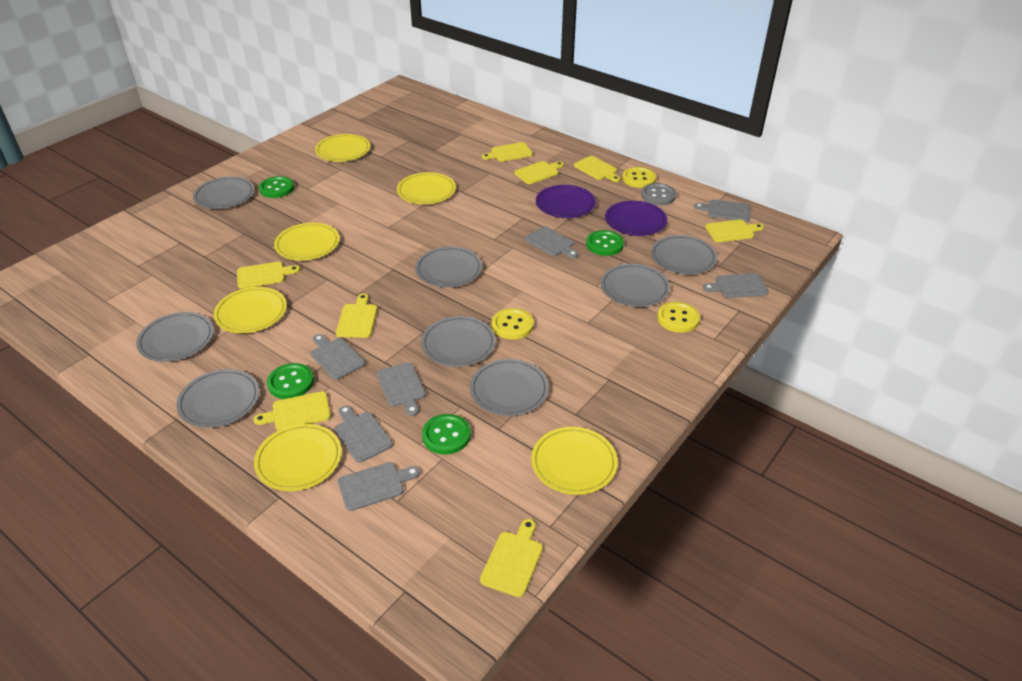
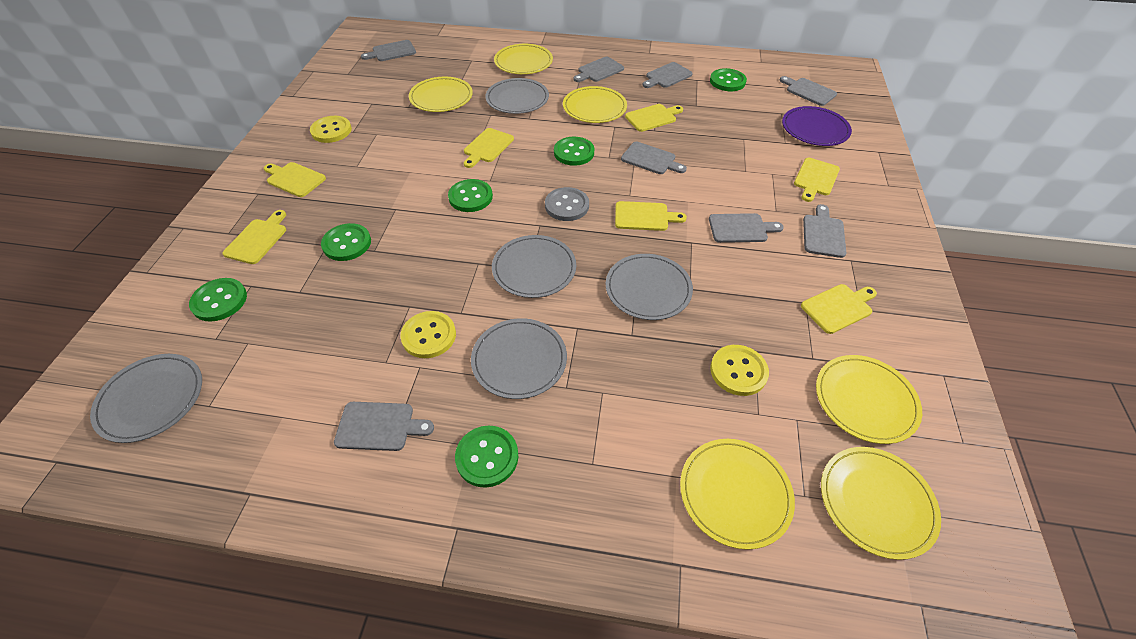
green button: 4 -> 6
grey cutting board: 7 -> 8
grey plate: 8 -> 5
purple plate: 2 -> 1
yellow cutting board: 8 -> 7

